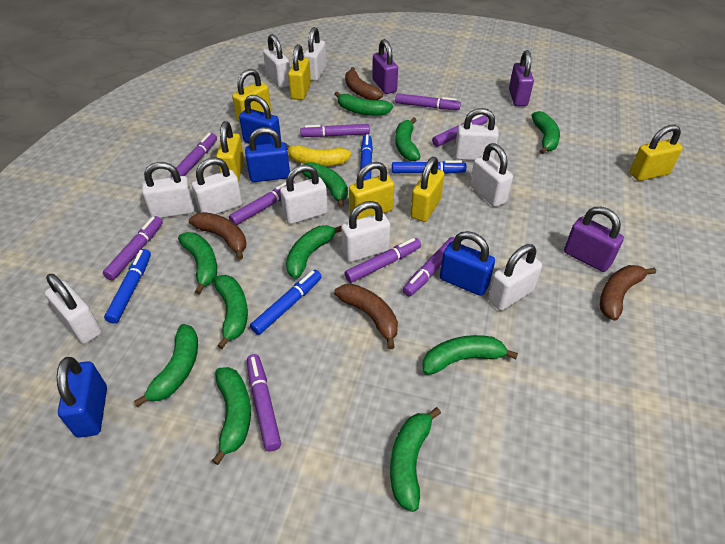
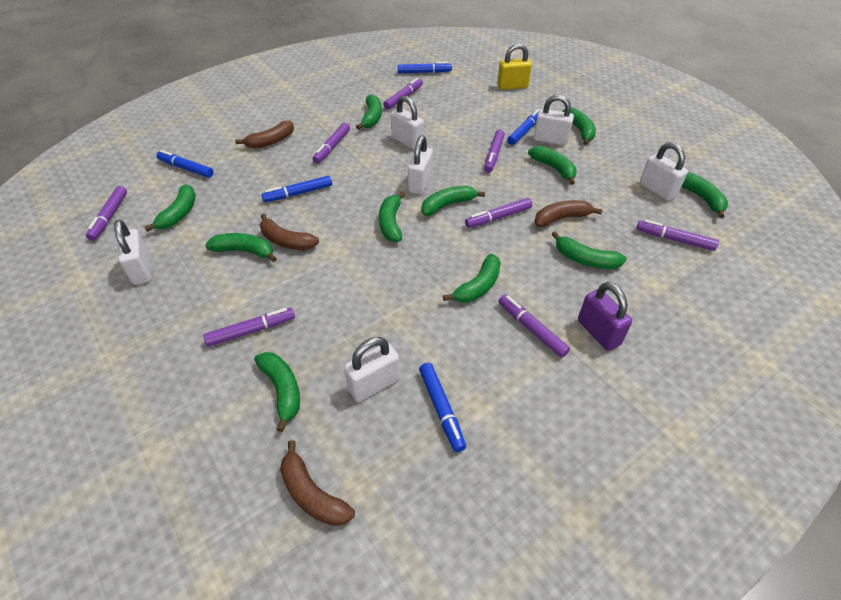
blue marker: 4 -> 5
blue padlock: 4 -> 0
purple marker: 9 -> 8
purple padlock: 3 -> 1
white padlock: 10 -> 6
yellow banana: 1 -> 0
yellow padlock: 6 -> 1

